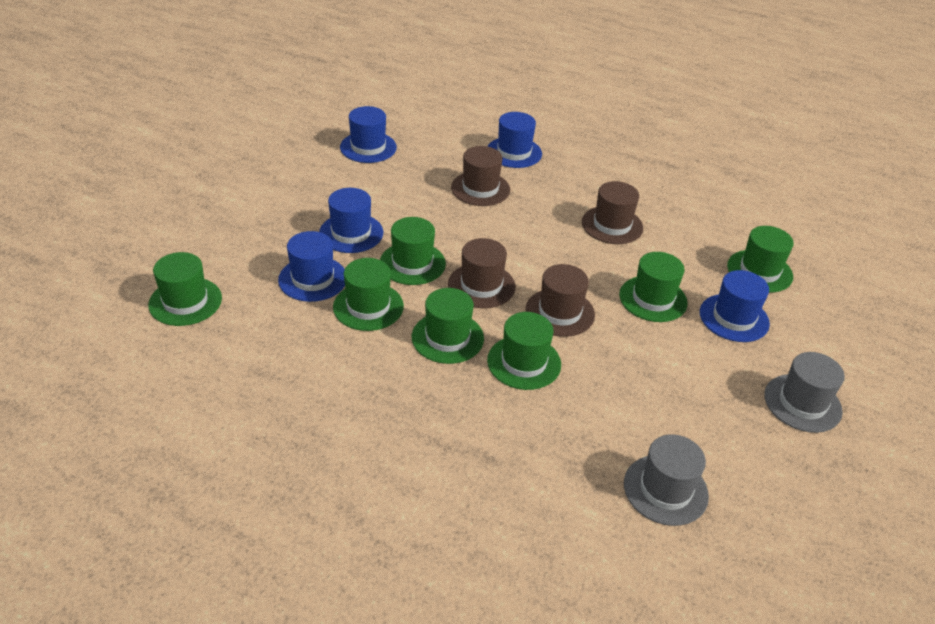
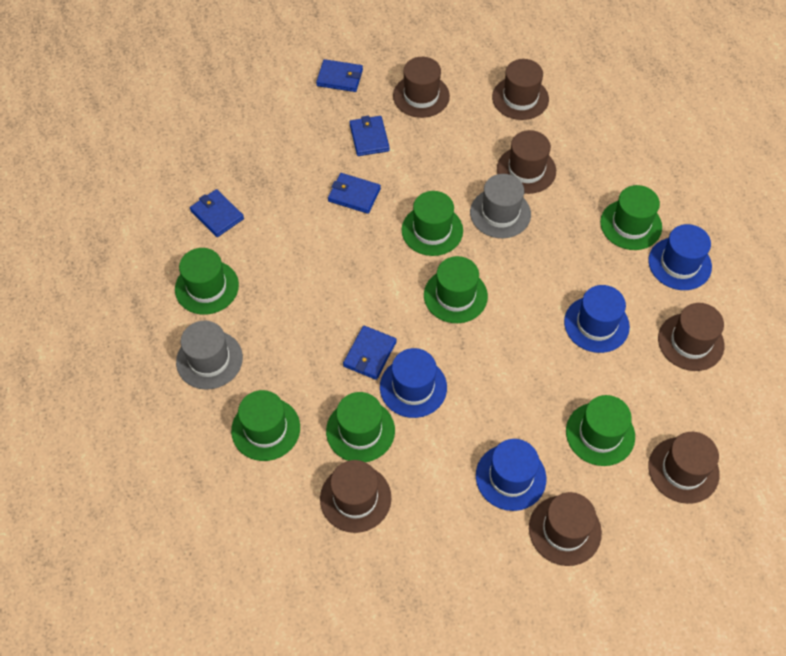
blue hat: 5 -> 4
blue wallet: 0 -> 5
brown hat: 4 -> 7

